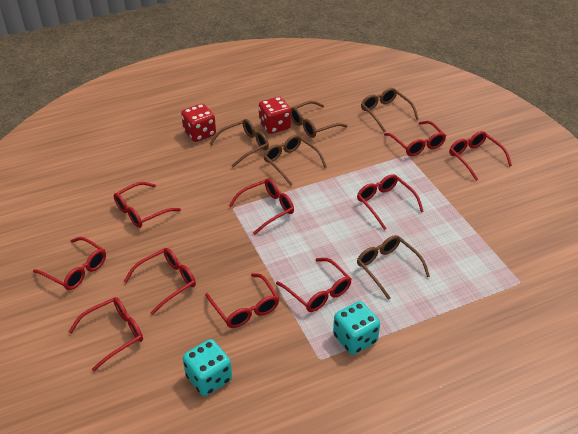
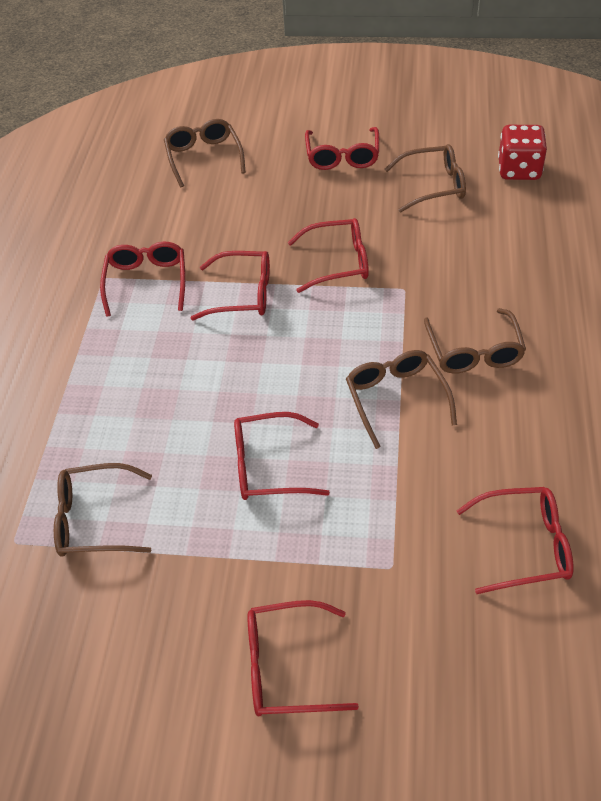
red dice: 2 -> 1
red glasses: 10 -> 7
turquoise dice: 2 -> 0

